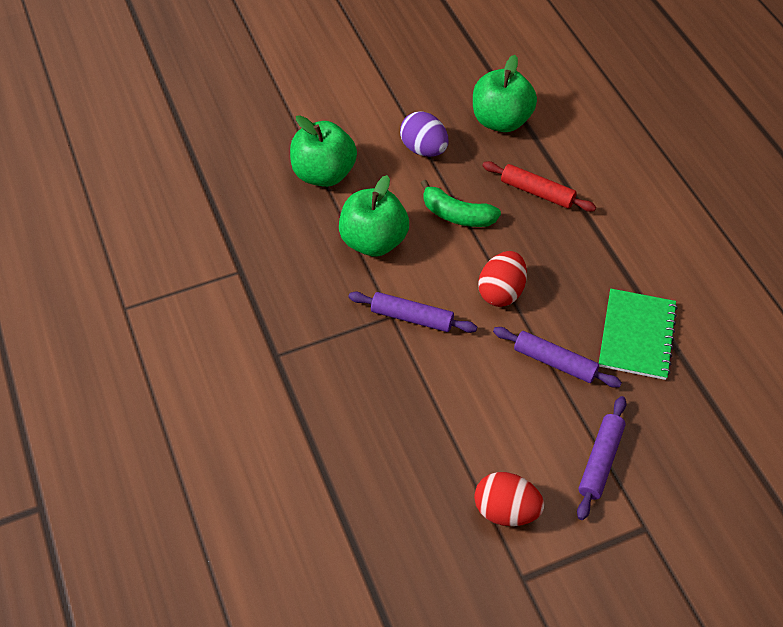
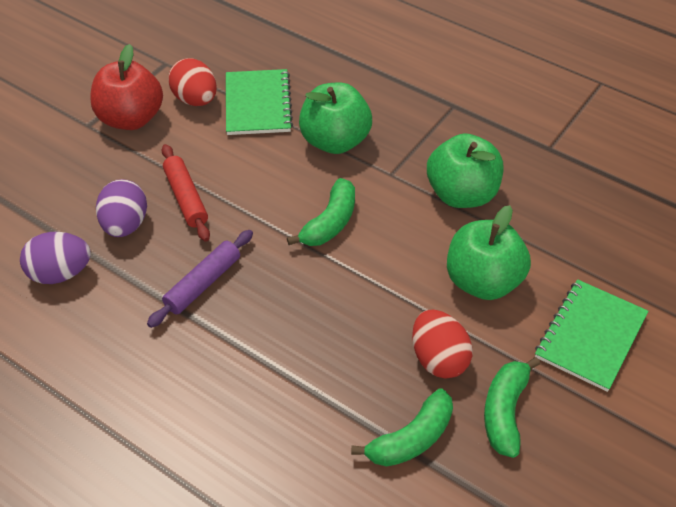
green banana: 1 -> 3
green notebook: 1 -> 2
purple egg: 1 -> 2
purple rolling pin: 3 -> 1
red apple: 0 -> 1

